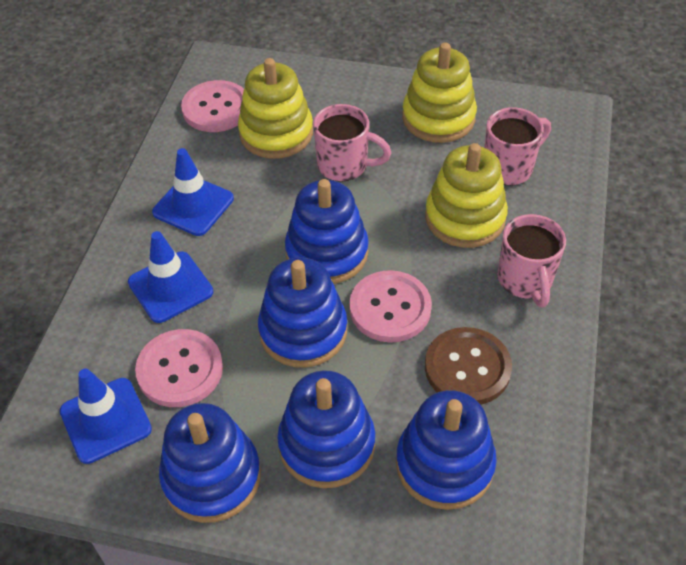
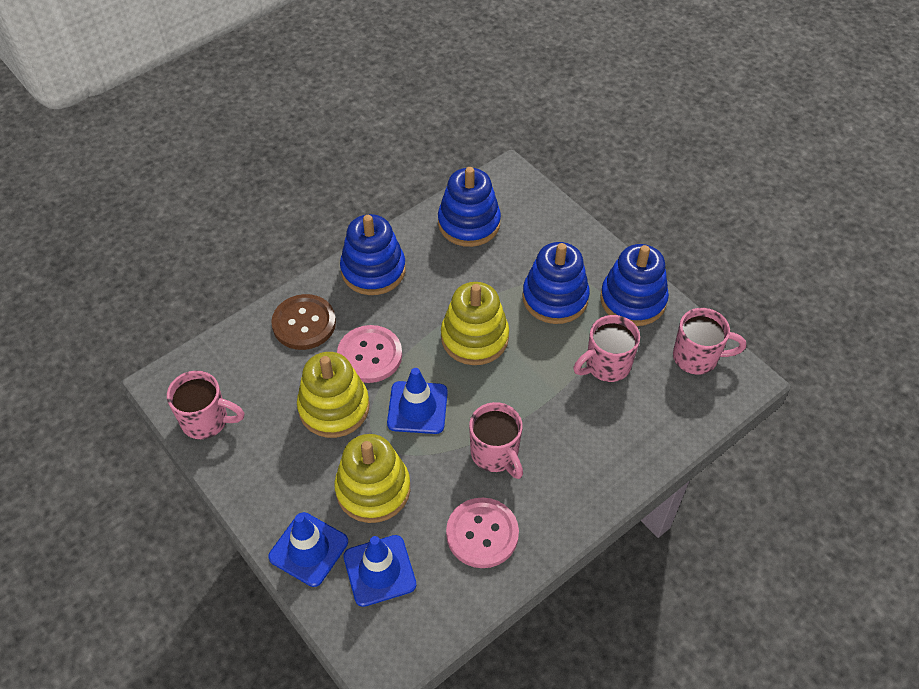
blue stacking toy: 5 -> 4
pink button: 3 -> 2
pink mug: 3 -> 4

